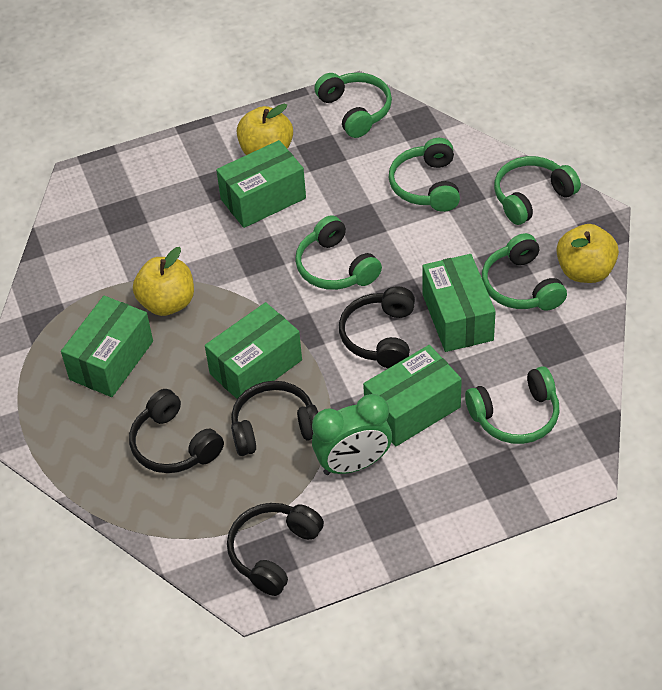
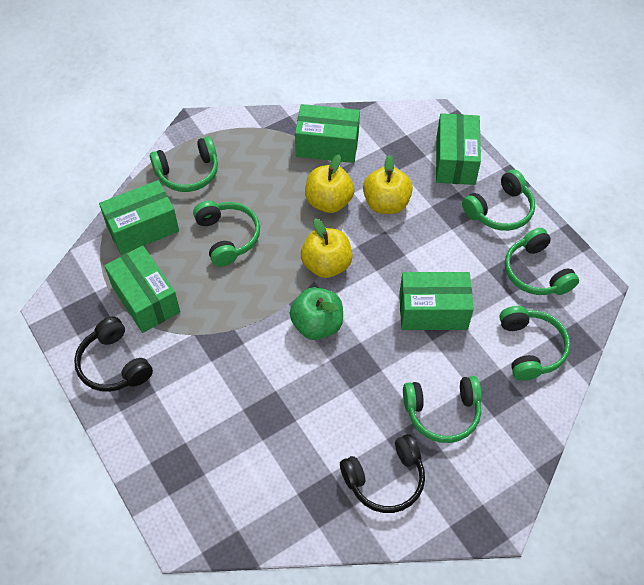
black headphones: 4 -> 2
green apple: 0 -> 1
green clock: 1 -> 0

